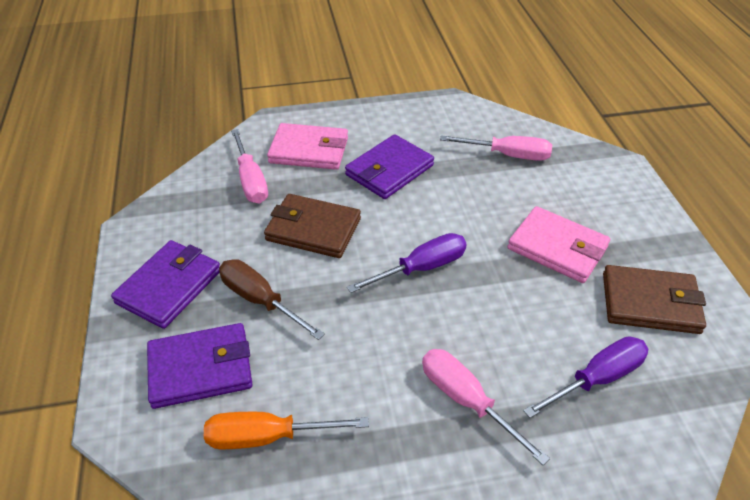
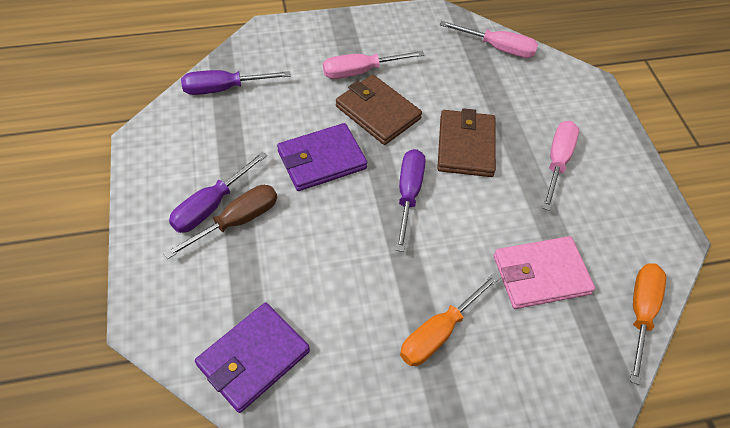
orange screwdriver: 1 -> 2
pink wallet: 2 -> 1
purple screwdriver: 2 -> 3
purple wallet: 3 -> 2

